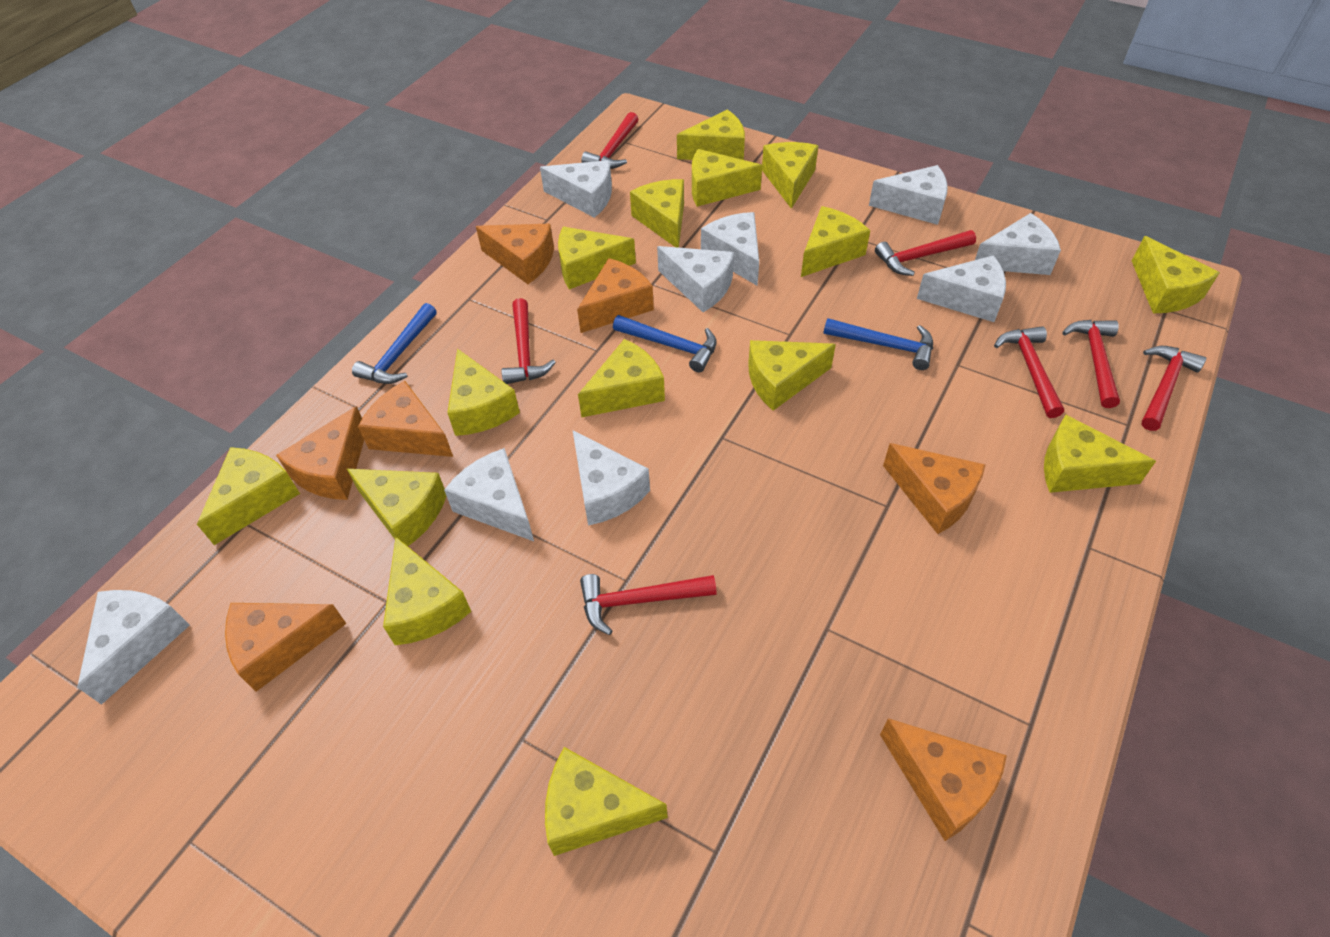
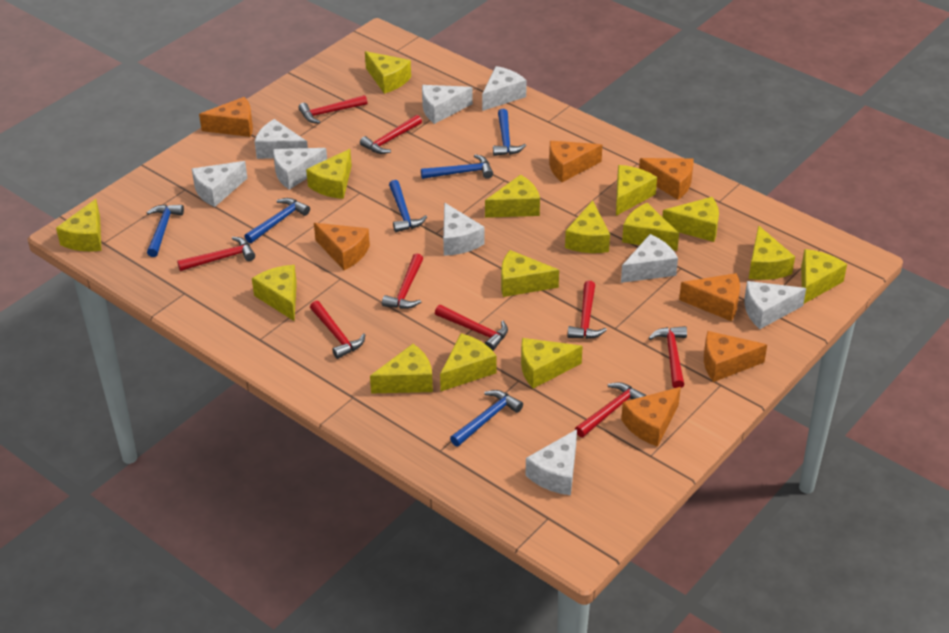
blue hammer: 3 -> 6
red hammer: 7 -> 9

